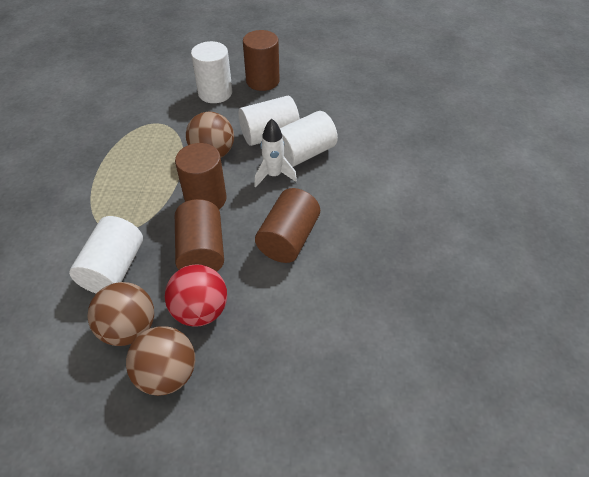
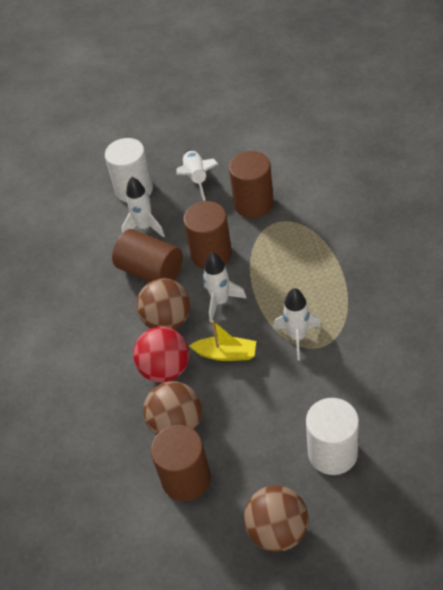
white cylinder: 4 -> 2
white rocket: 1 -> 4
yellow boat: 0 -> 1

